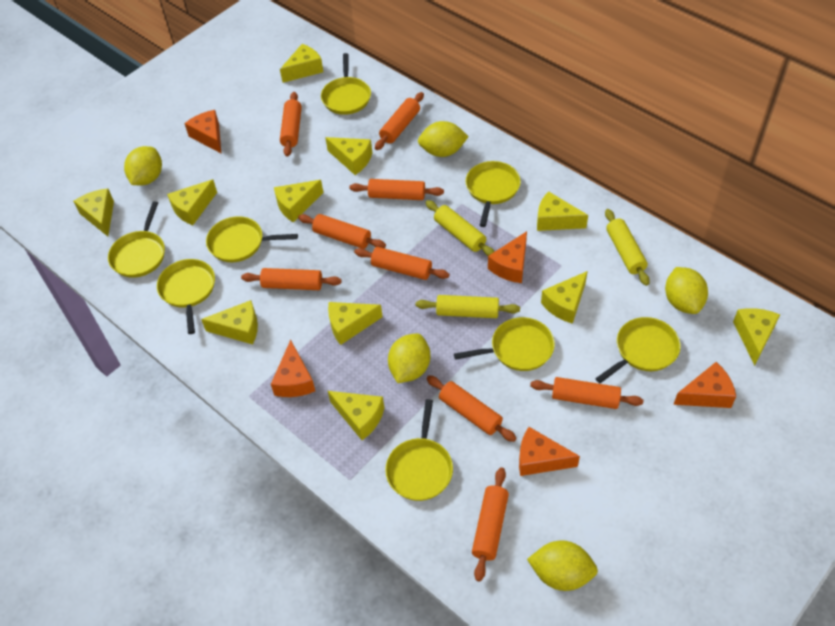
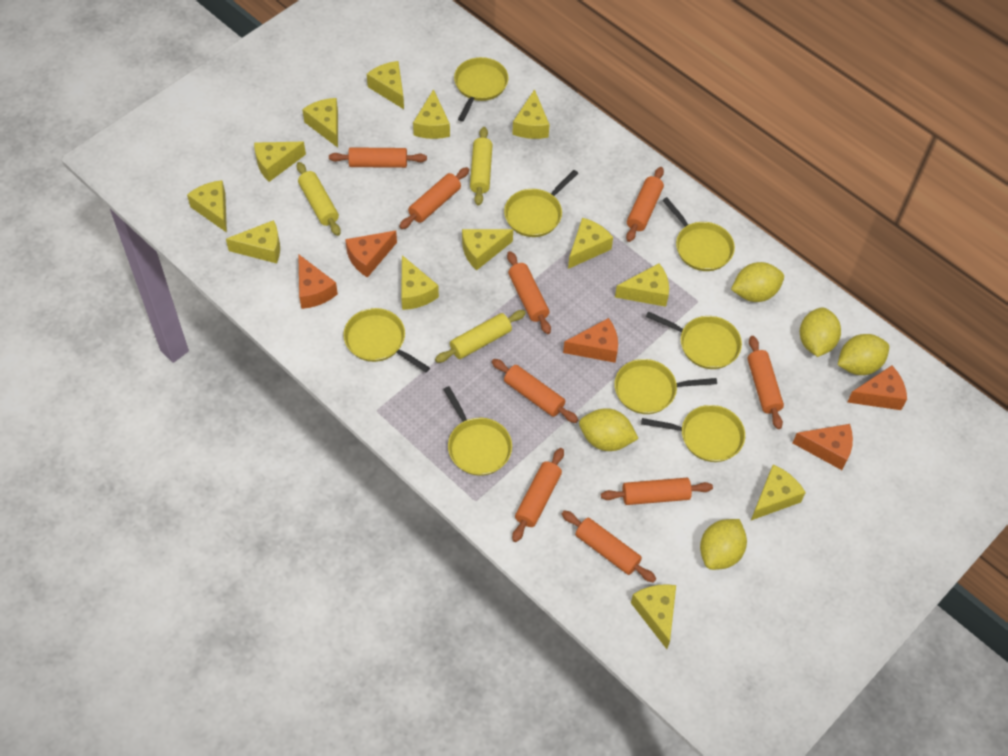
yellow cheese: 11 -> 13

